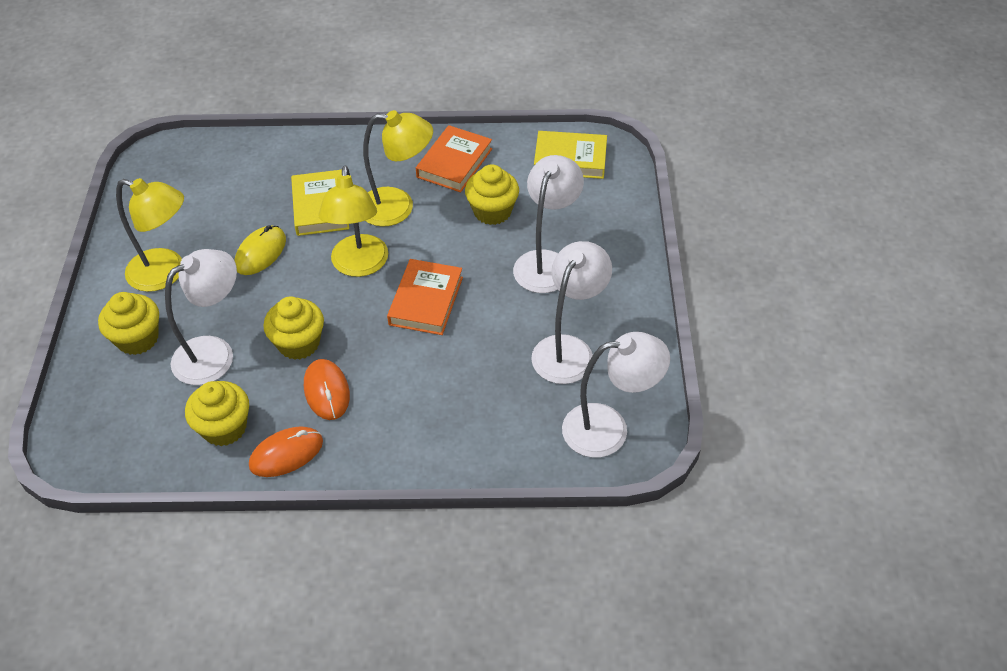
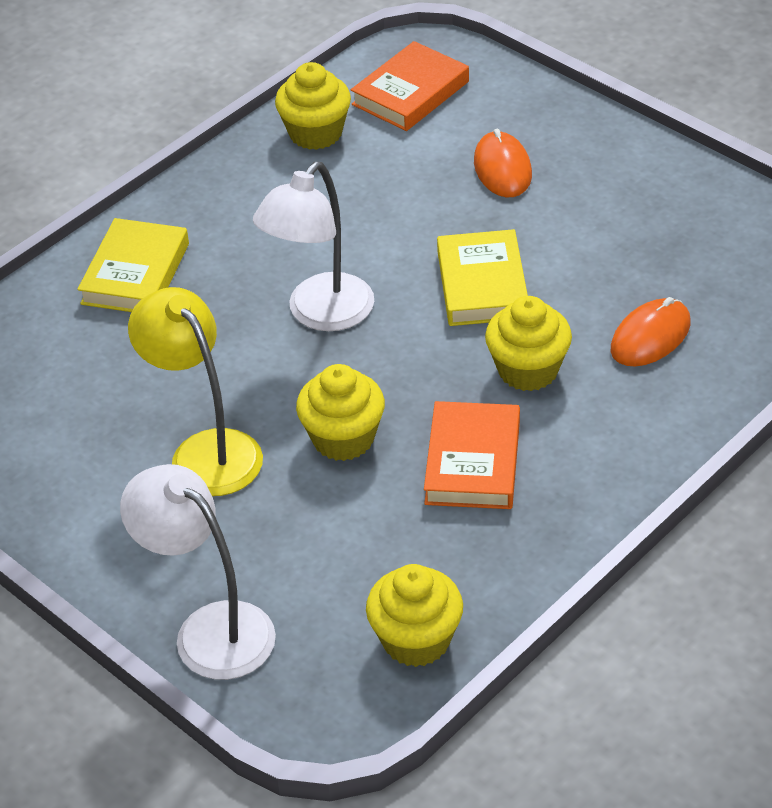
white lamp: 4 -> 2
yellow lamp: 3 -> 1
yellow mouse: 1 -> 0

